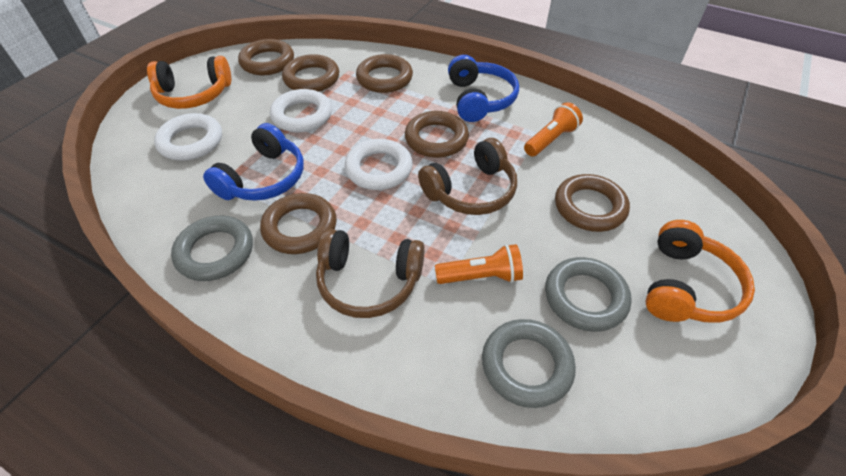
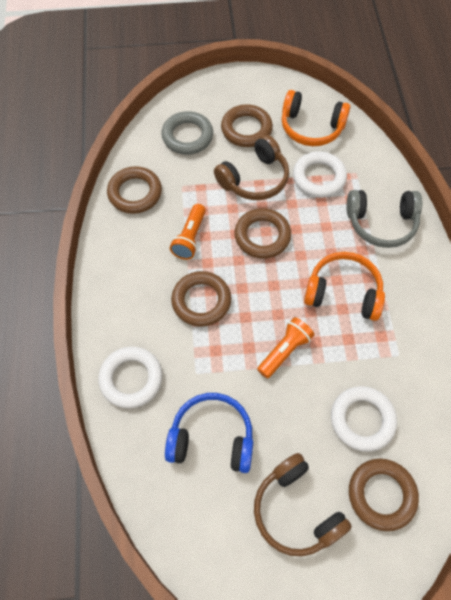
blue headphones: 2 -> 1
brown ring: 6 -> 5
grey headphones: 0 -> 1
grey ring: 3 -> 1

